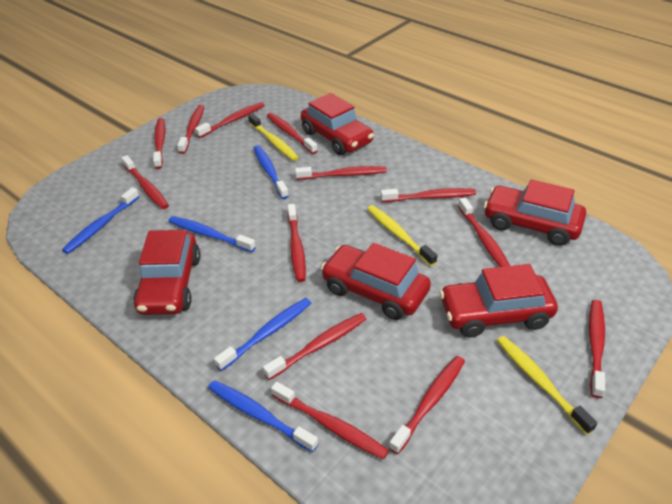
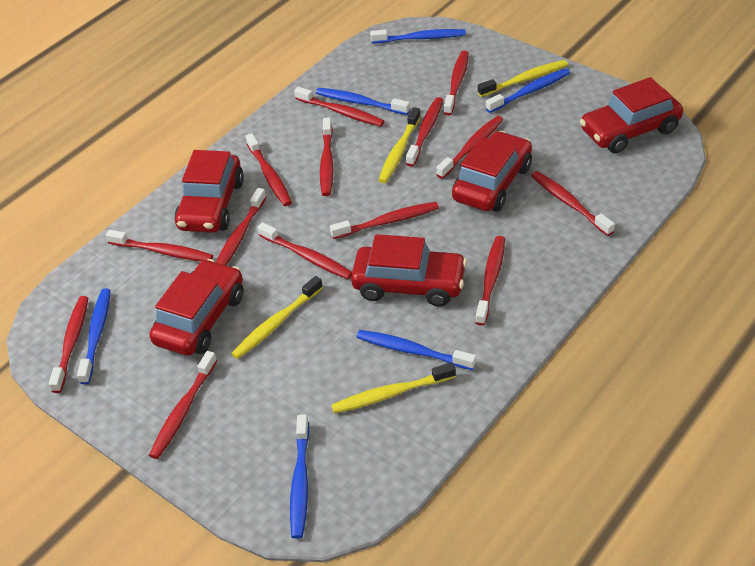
blue toothbrush: 5 -> 6
red toothbrush: 13 -> 14
yellow toothbrush: 3 -> 4

